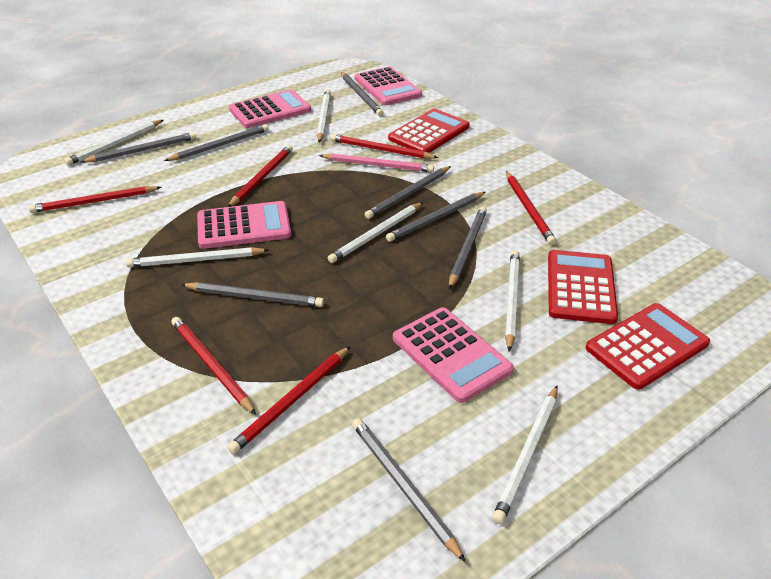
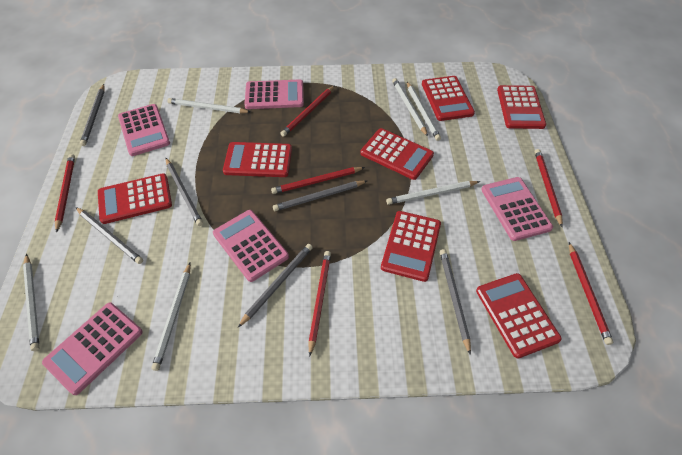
grey pencil: 8 -> 6
pink calculator: 4 -> 5
pink pencil: 1 -> 0
red calculator: 3 -> 7

